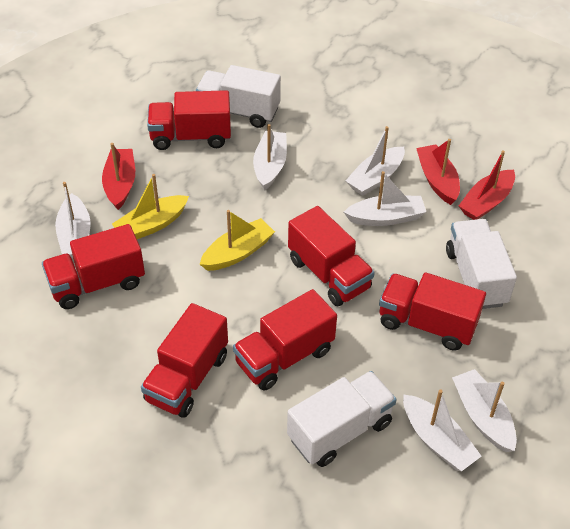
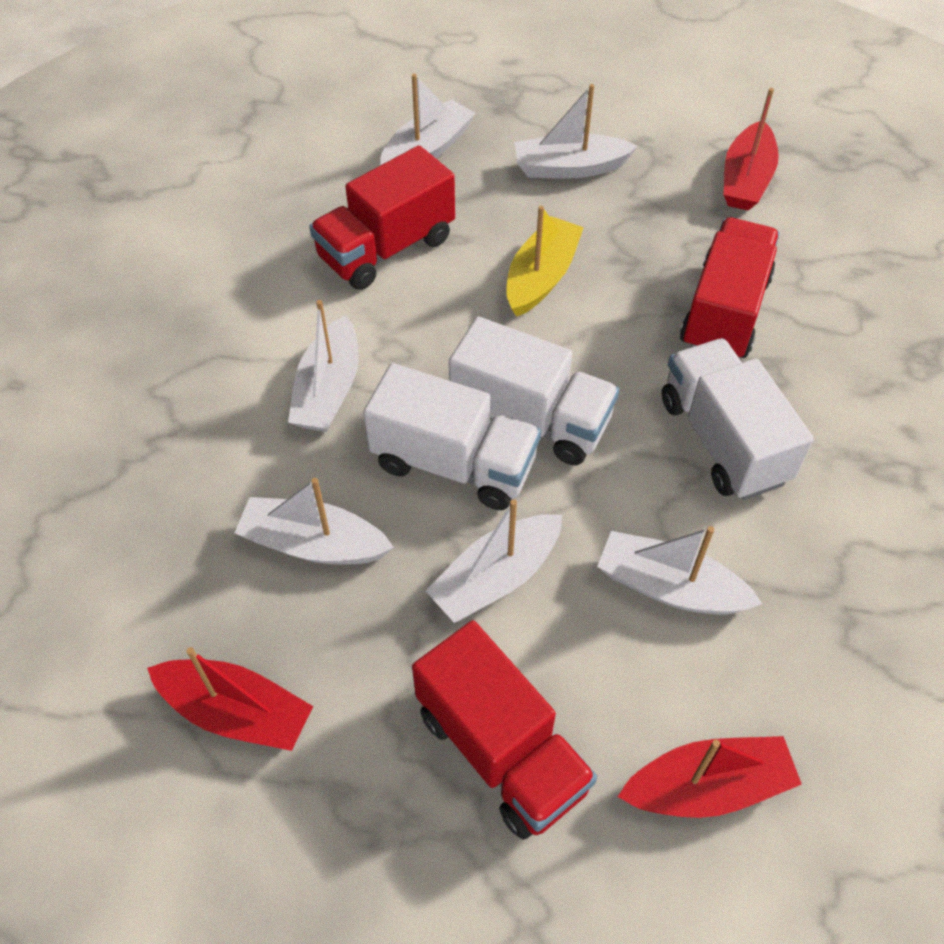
red truck: 6 -> 3
yellow boat: 2 -> 1

